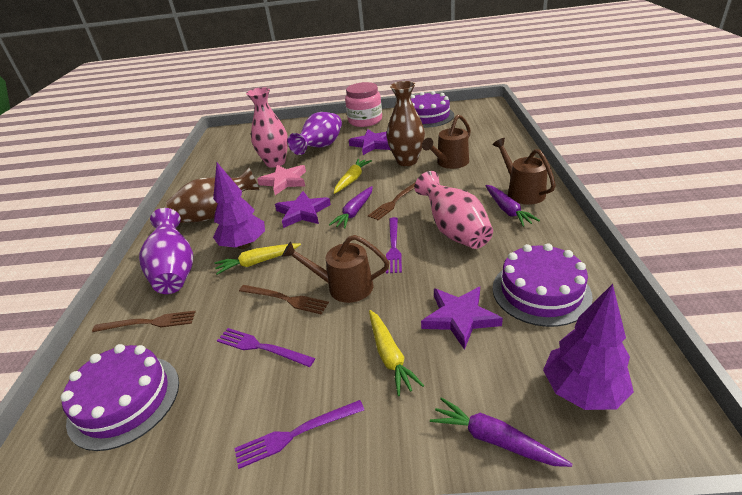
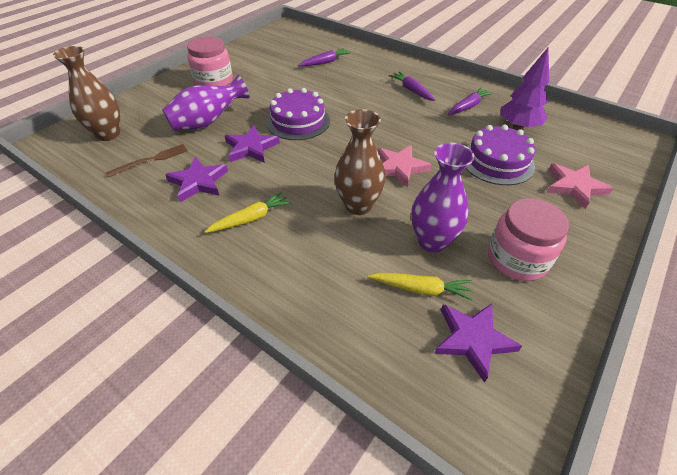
brown fork: 3 -> 1
brown watering can: 3 -> 0
pink jar: 1 -> 2
pink star: 1 -> 2
pink vase: 2 -> 0
purple cake: 3 -> 2
purple fork: 3 -> 0
purple tree: 2 -> 1
yellow carrot: 3 -> 2

